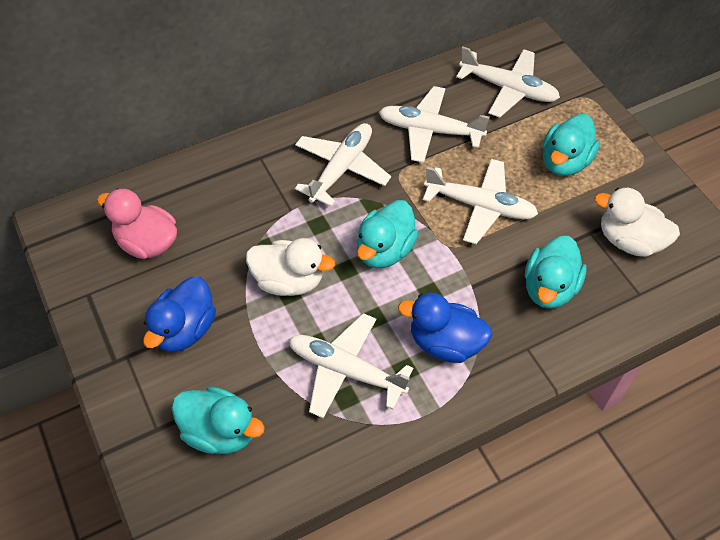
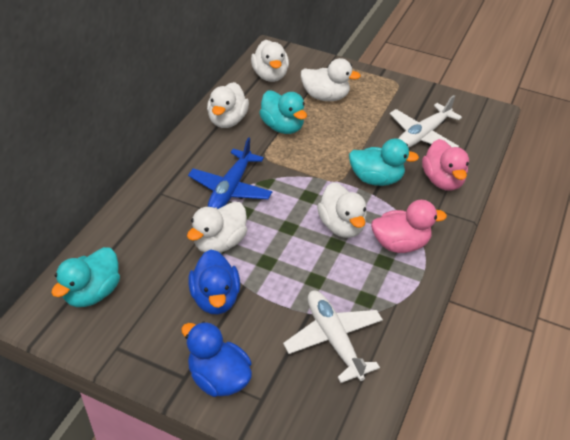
blue plane: 0 -> 1
pink duck: 1 -> 2
turquoise duck: 4 -> 3
white duck: 2 -> 5
white plane: 5 -> 2

